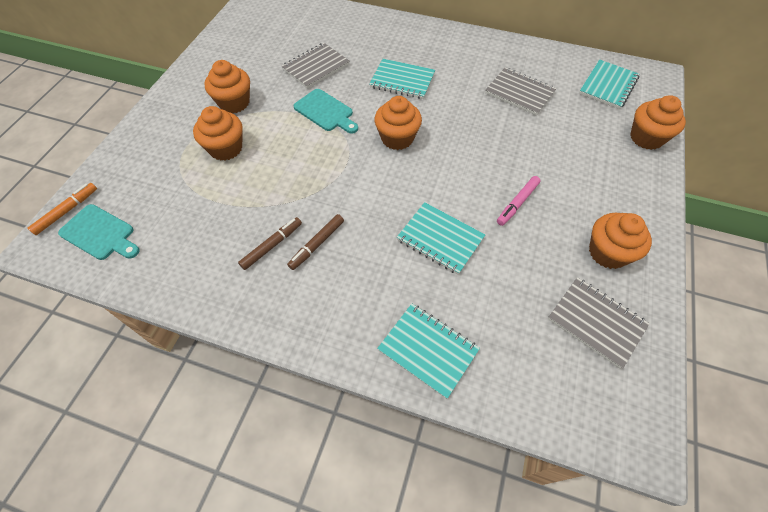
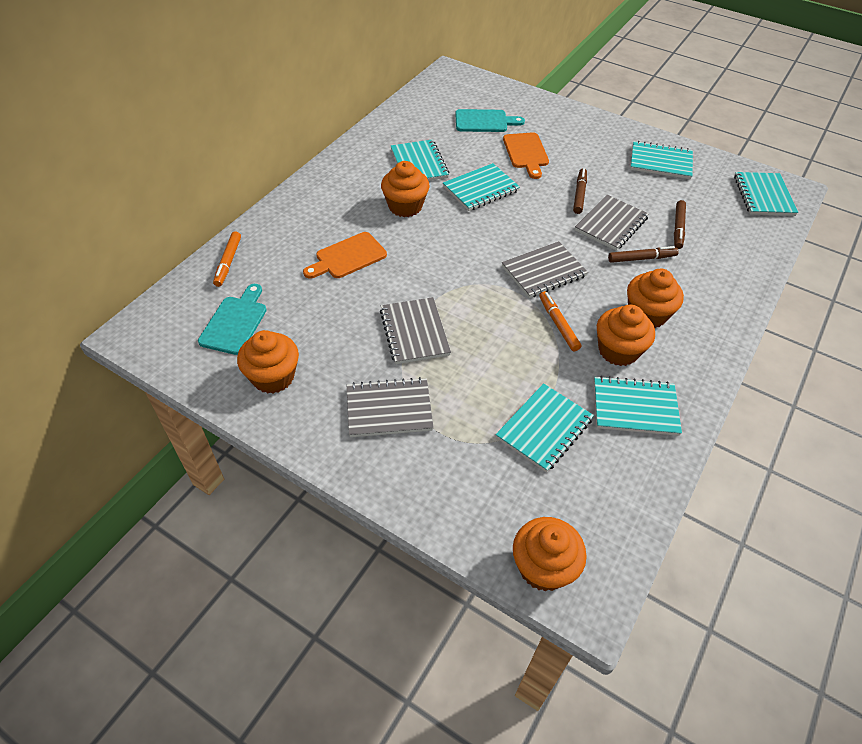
brown marker: 2 -> 3
grey notebook: 3 -> 4
orange cutting board: 0 -> 2
orange marker: 1 -> 2
pink marker: 1 -> 0
turquoise notebook: 4 -> 6

